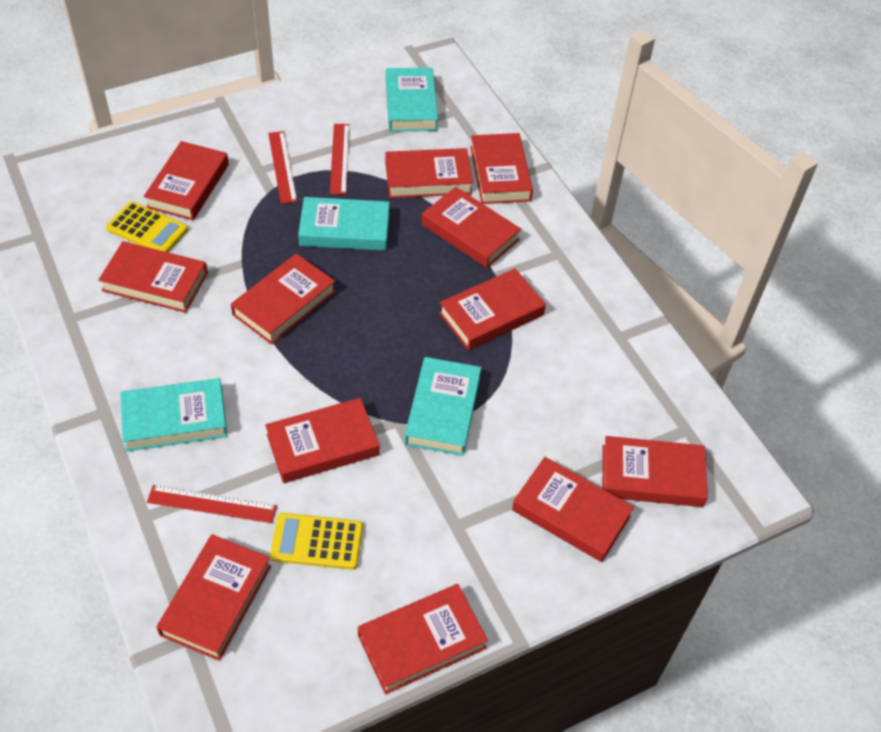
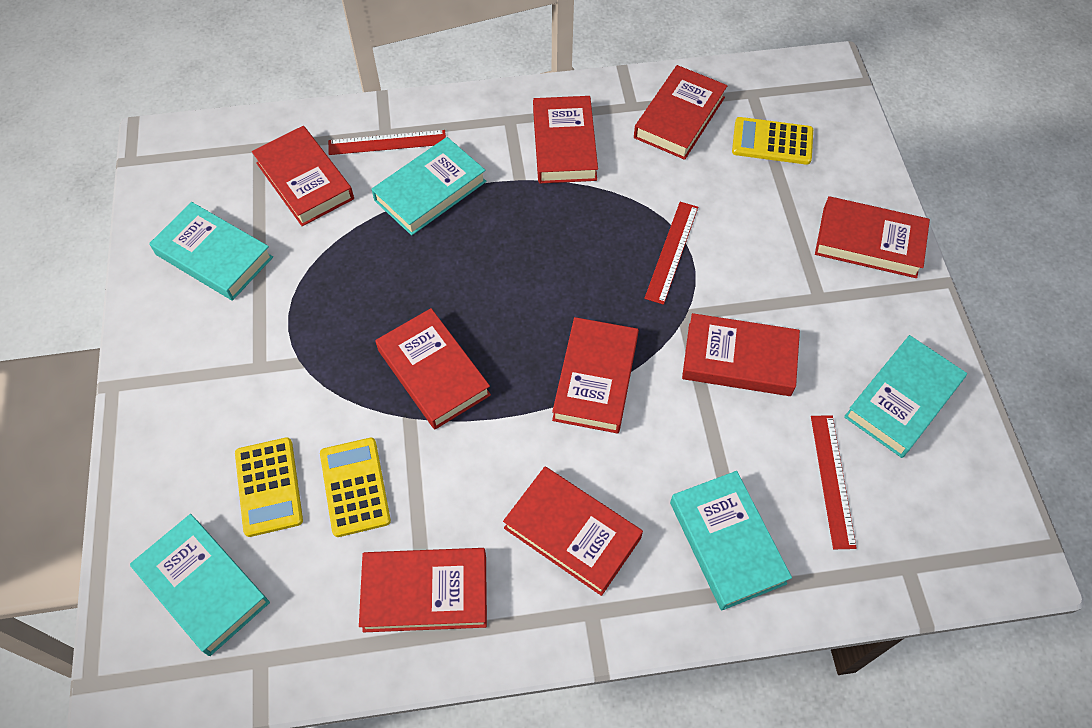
red book: 12 -> 9
turquoise book: 4 -> 5
yellow calculator: 2 -> 3

